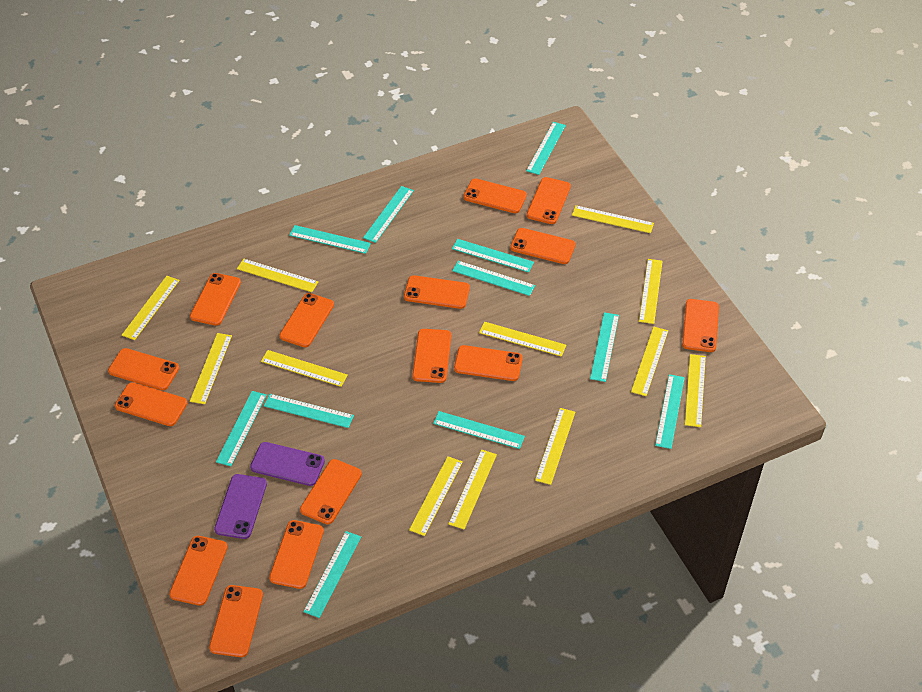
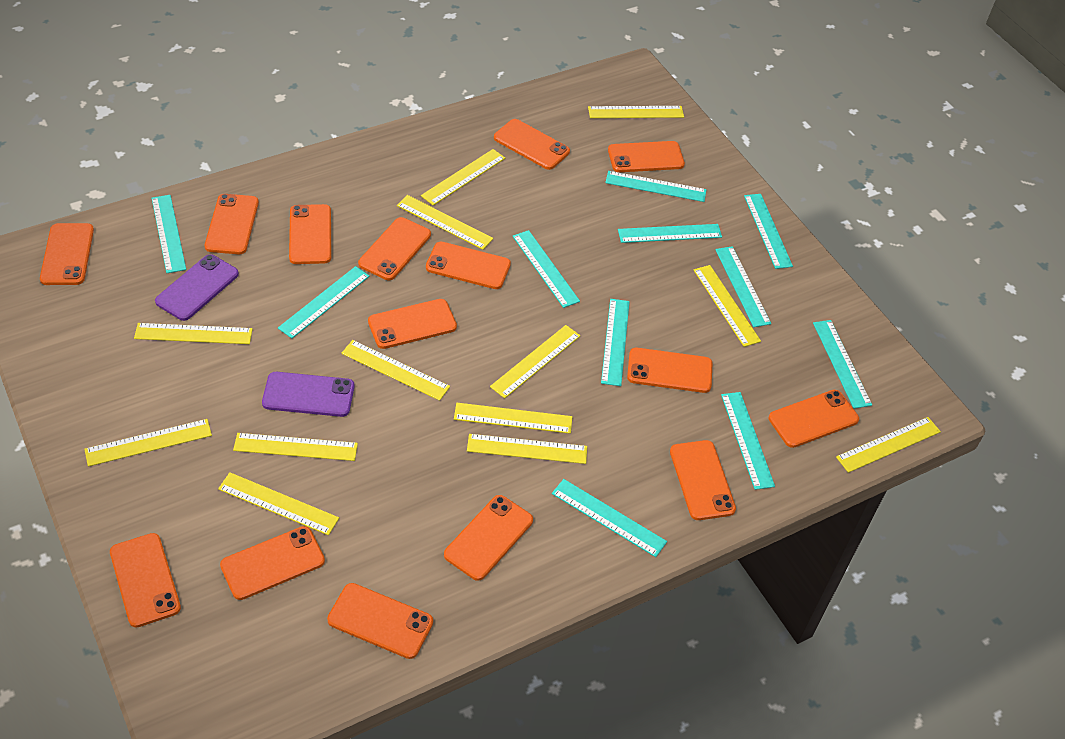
yellow ruler: 12 -> 13

